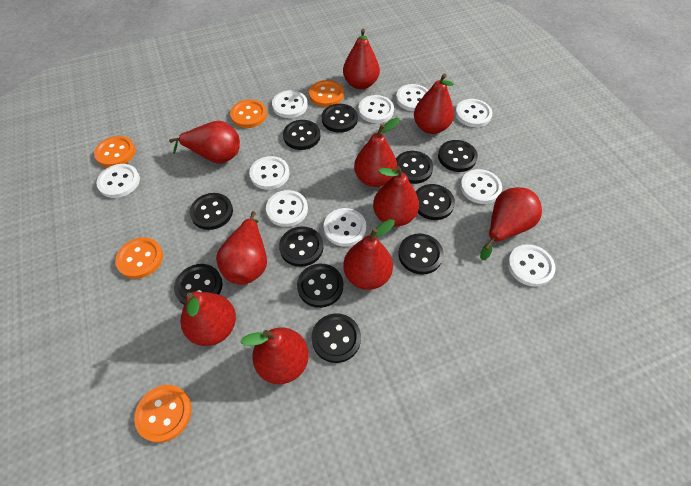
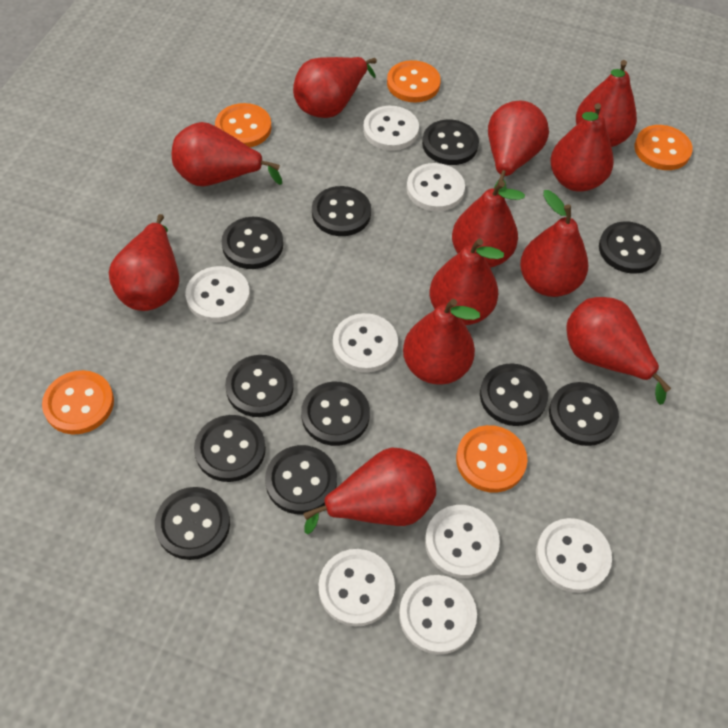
red pear: 10 -> 12
white button: 10 -> 8

